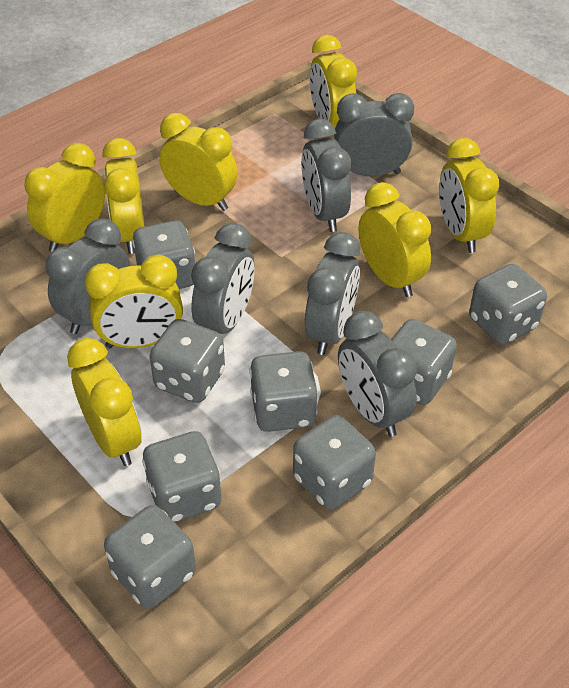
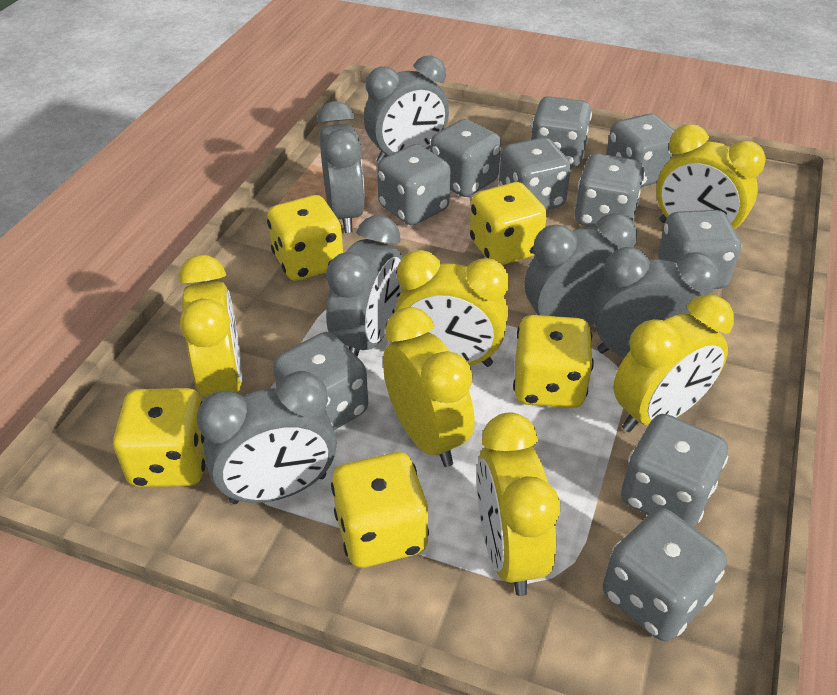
grey dice: 8 -> 10
yellow clock: 8 -> 6
yellow dice: 0 -> 5

